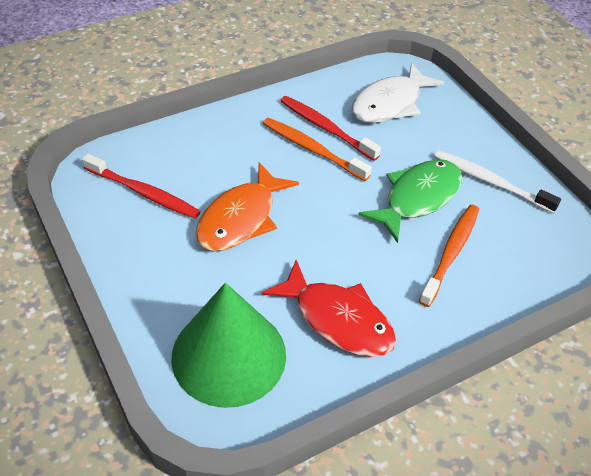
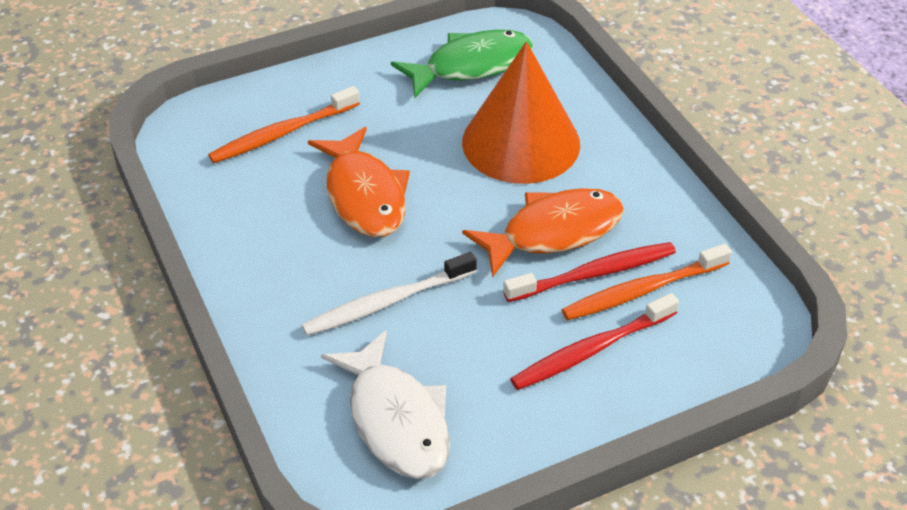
green cone: 1 -> 0
orange cone: 0 -> 1
orange fish: 1 -> 2
red fish: 1 -> 0

